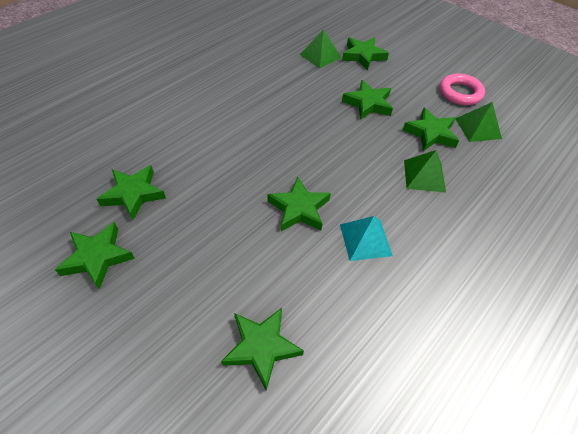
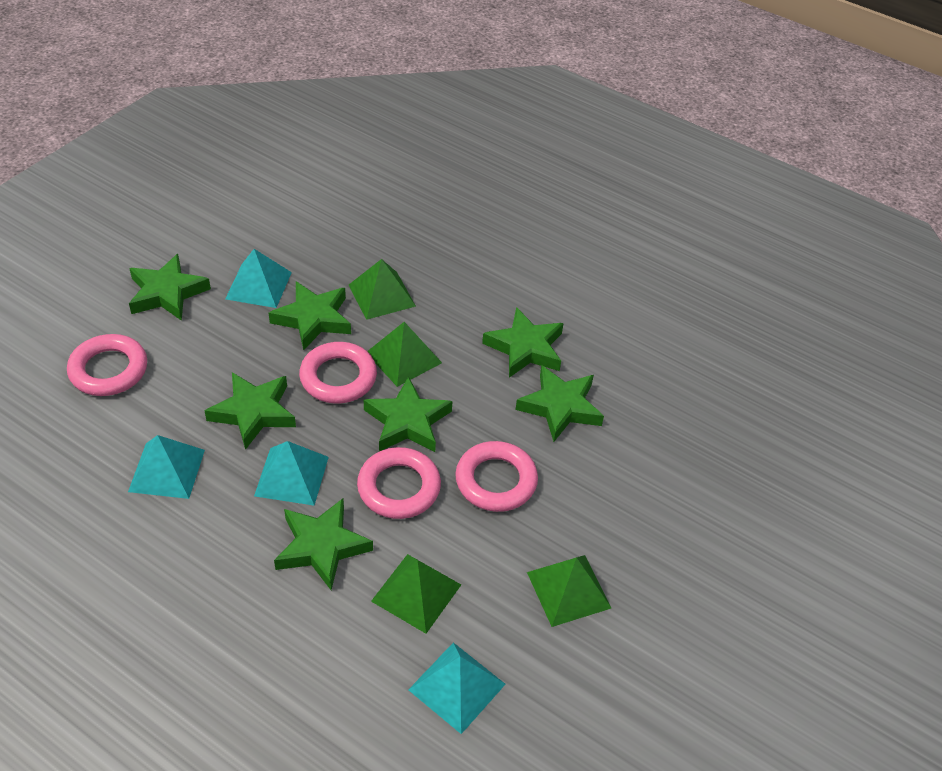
green pyramid: 3 -> 4
pink ring: 1 -> 4
turquoise pyramid: 1 -> 4

